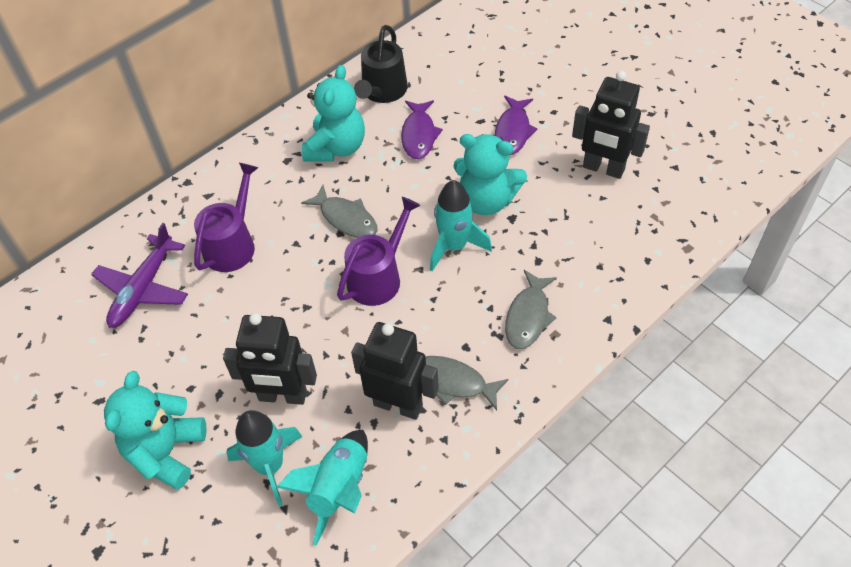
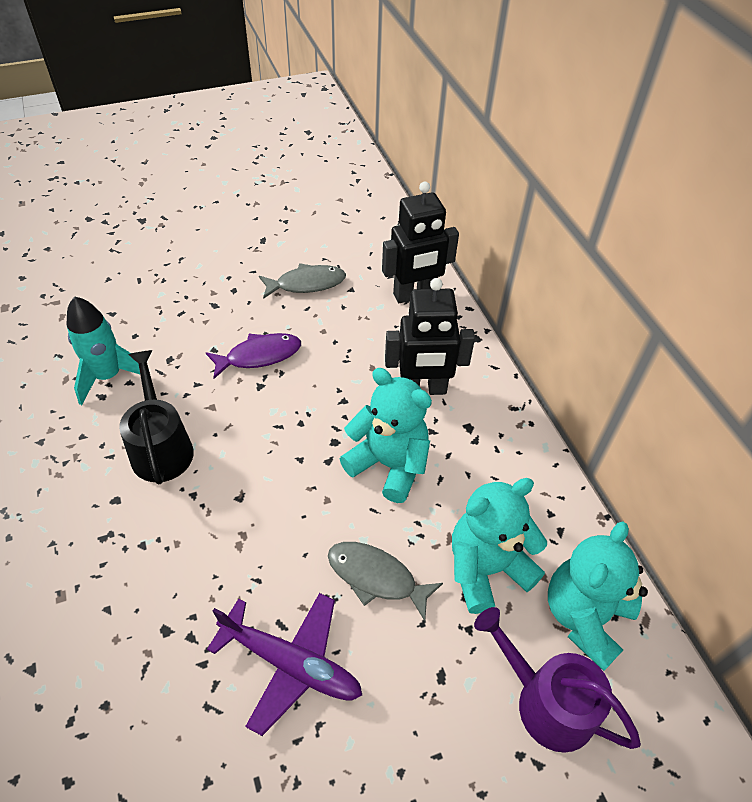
black robot: 3 -> 2
grey fish: 3 -> 2
purple fish: 2 -> 1
purple watering can: 2 -> 1
turquoise rocket: 3 -> 1

